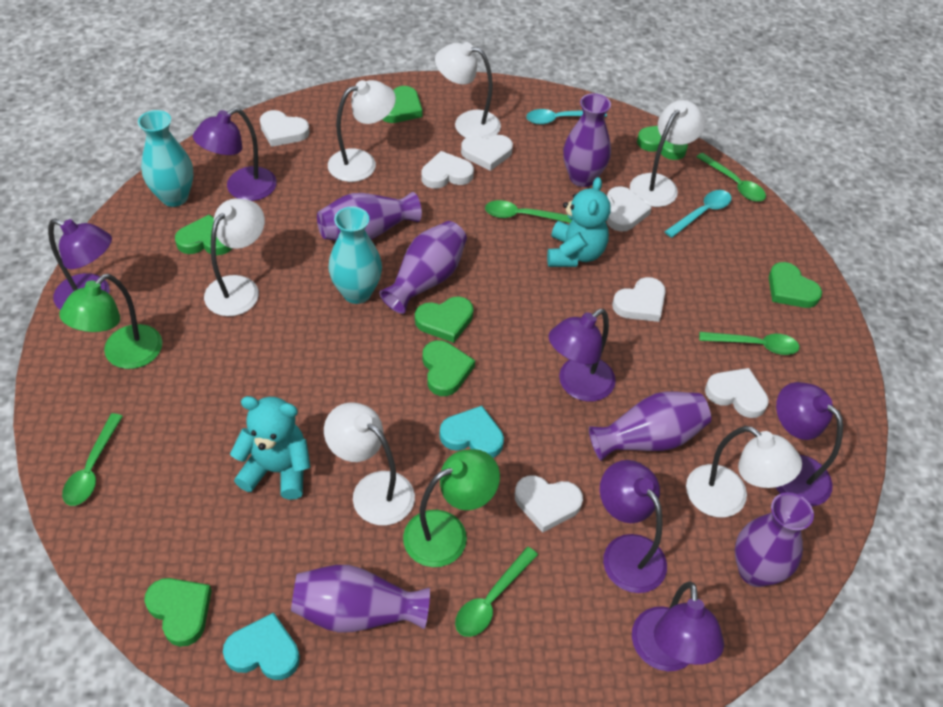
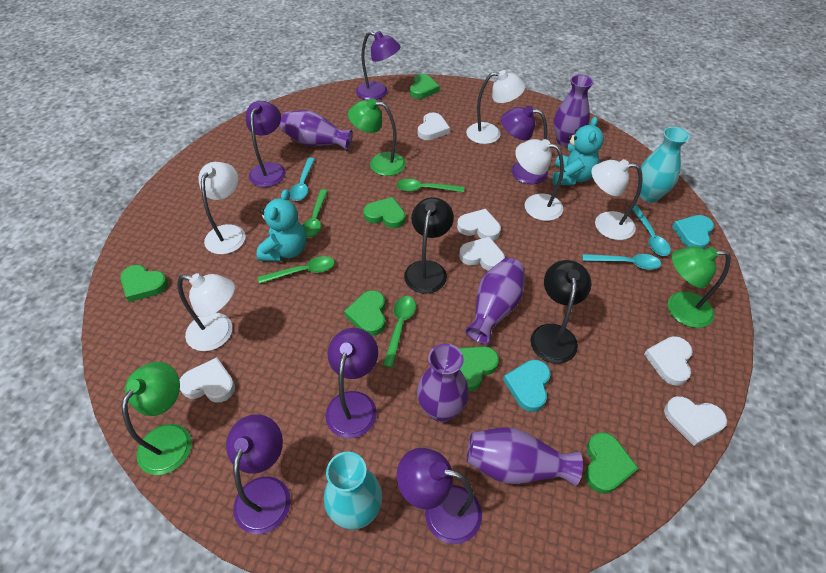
black lamp: 0 -> 2
green heart: 7 -> 6
green lamp: 2 -> 3
green spoon: 5 -> 4
purple vase: 6 -> 5
turquoise spoon: 2 -> 3
white heart: 7 -> 6
white lamp: 6 -> 5

